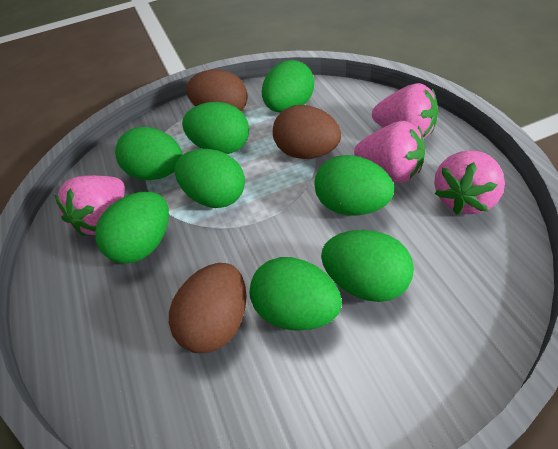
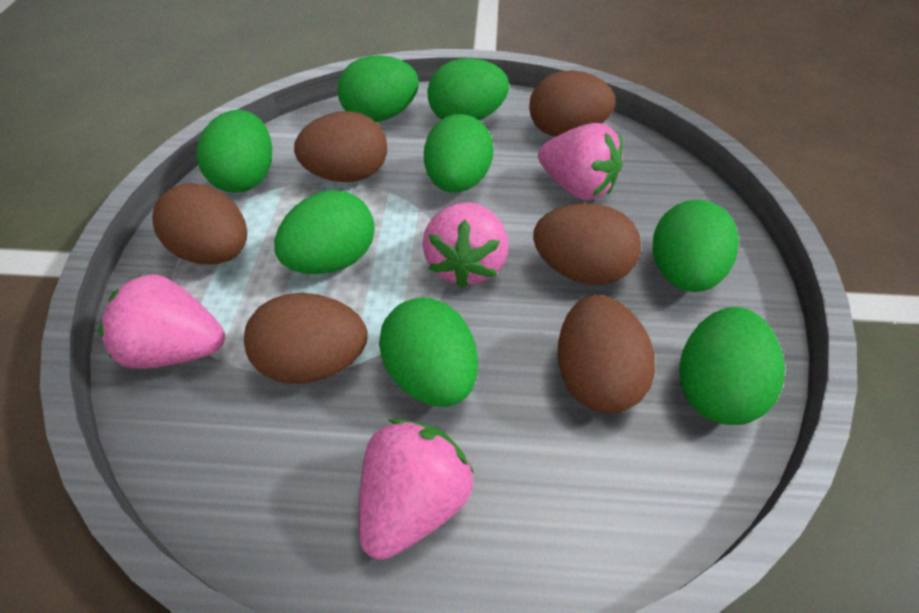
brown egg: 3 -> 6

